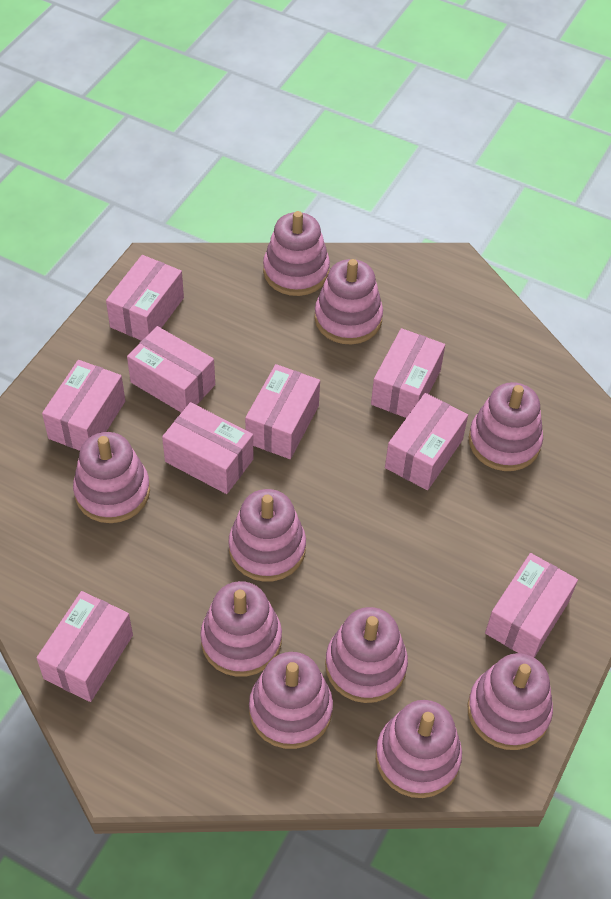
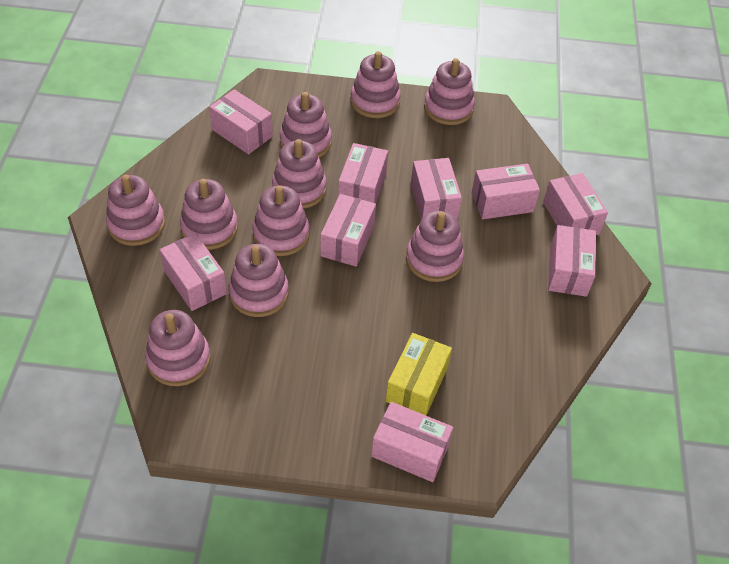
yellow box: 0 -> 1

